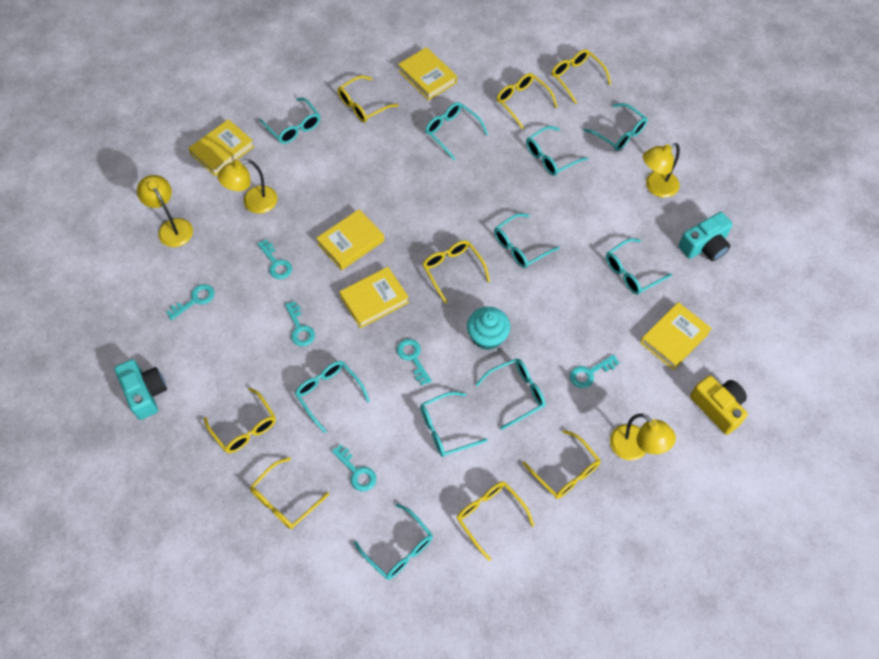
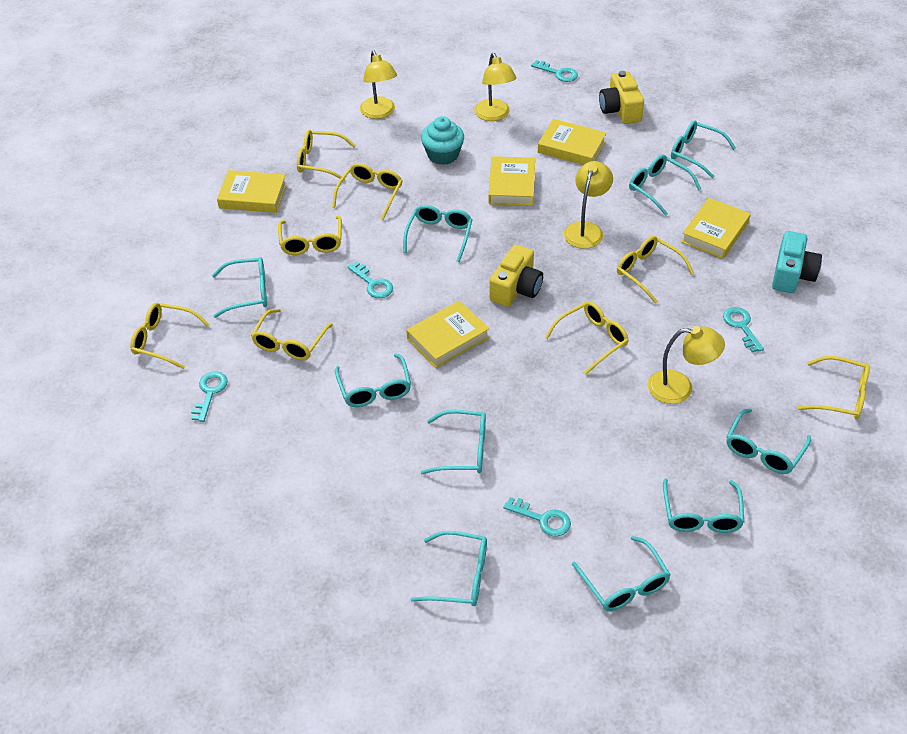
turquoise camera: 2 -> 1
turquoise key: 6 -> 5
yellow camera: 1 -> 2

